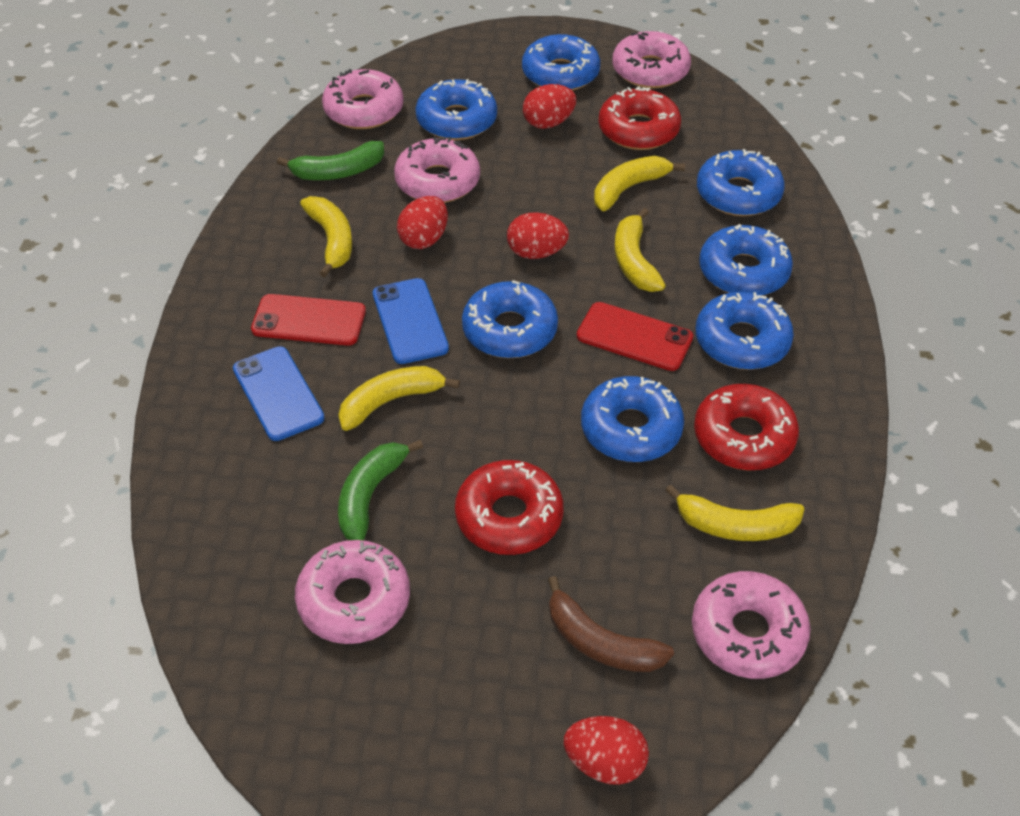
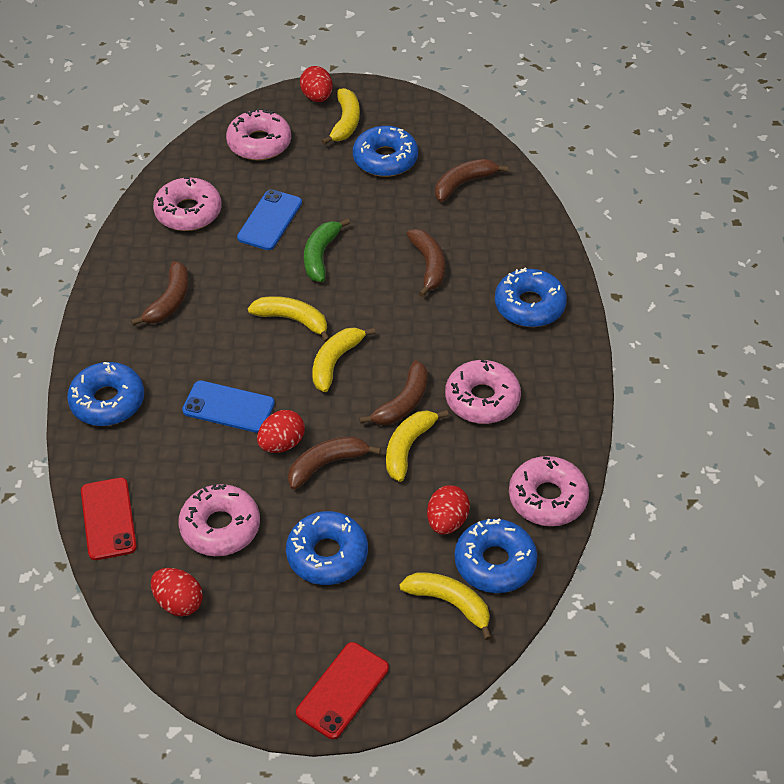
blue donut: 7 -> 5
brown banana: 1 -> 5
green banana: 2 -> 1
red donut: 3 -> 0

